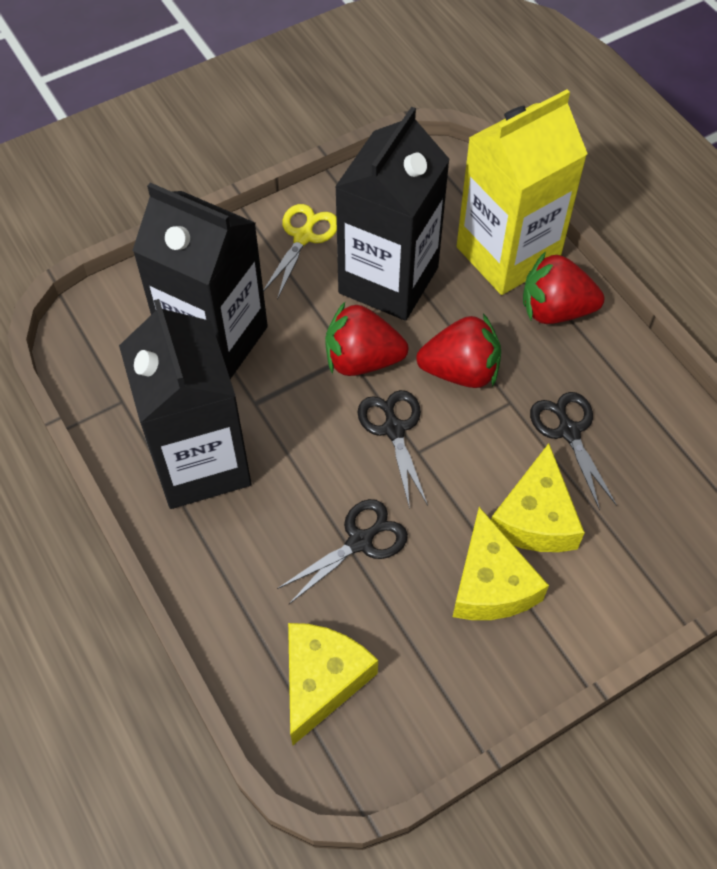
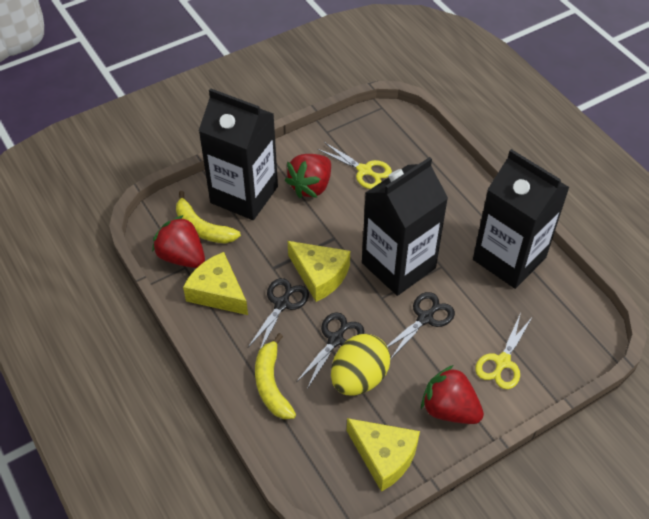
yellow banana: 0 -> 2
yellow carton: 1 -> 0
yellow egg: 0 -> 1
yellow scissors: 1 -> 2

